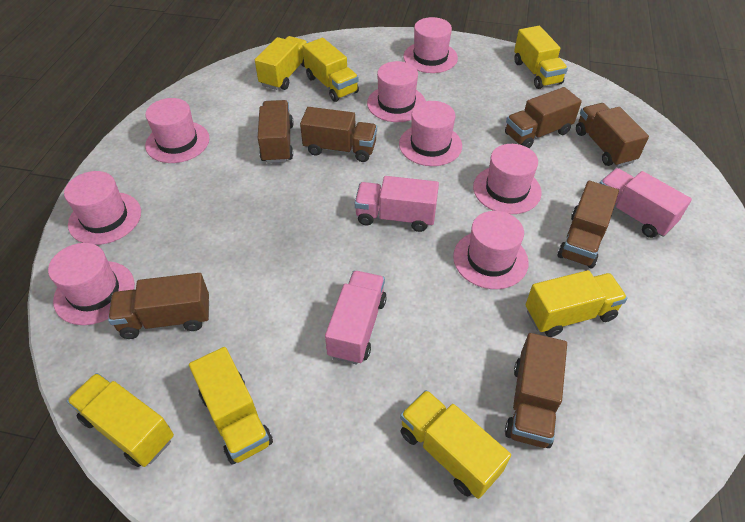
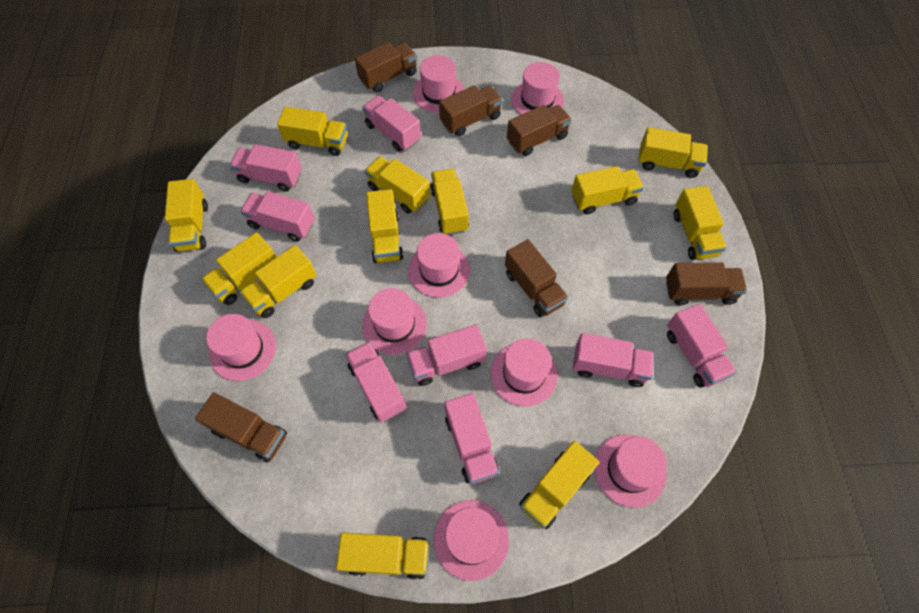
brown truck: 7 -> 6
pink truck: 3 -> 8
yellow truck: 7 -> 12

